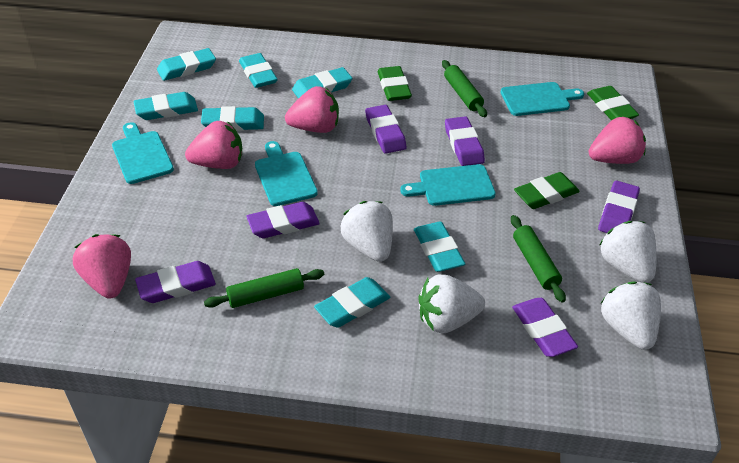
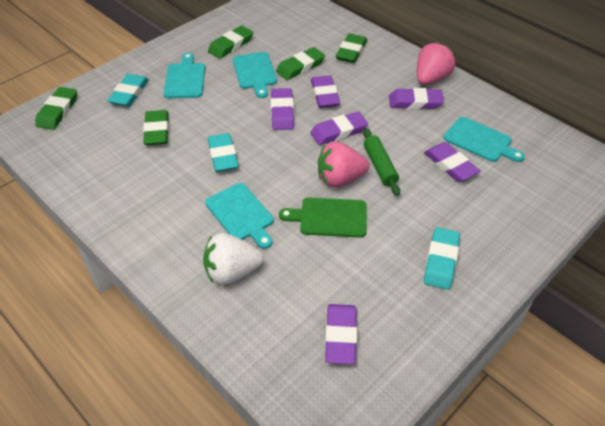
green cutting board: 0 -> 1
green eraser: 3 -> 5
green rolling pin: 3 -> 1
pink strawberry: 4 -> 2
turquoise eraser: 7 -> 3
white strawberry: 4 -> 1

